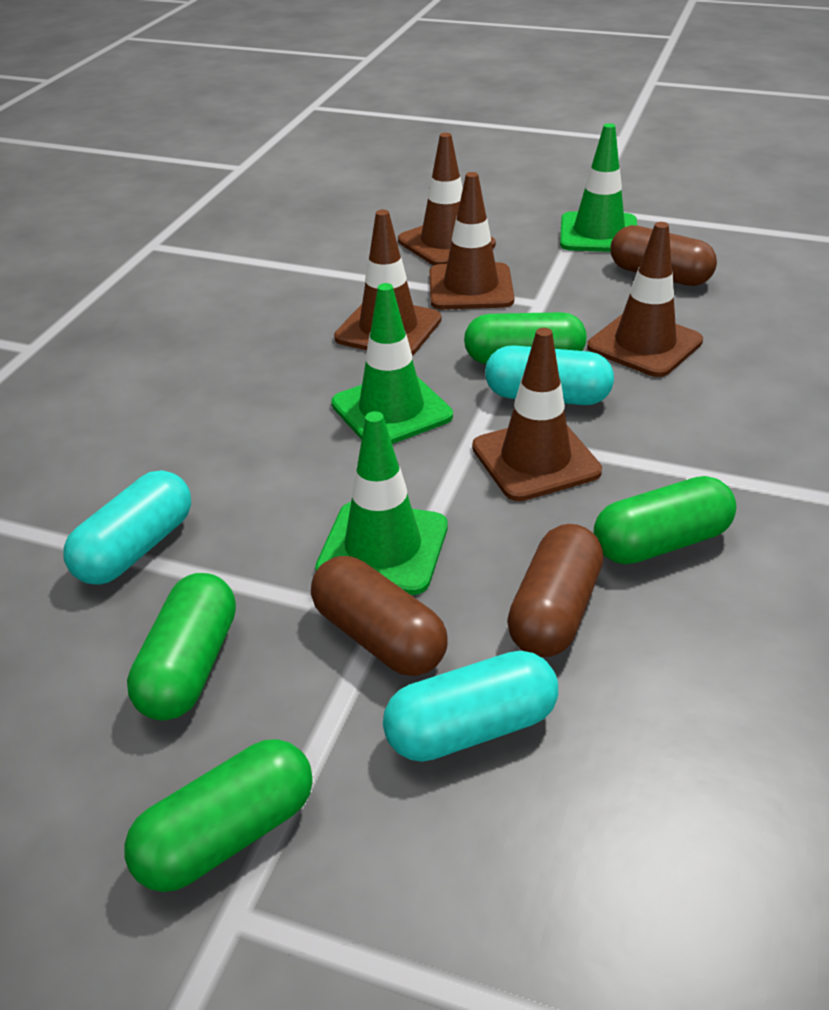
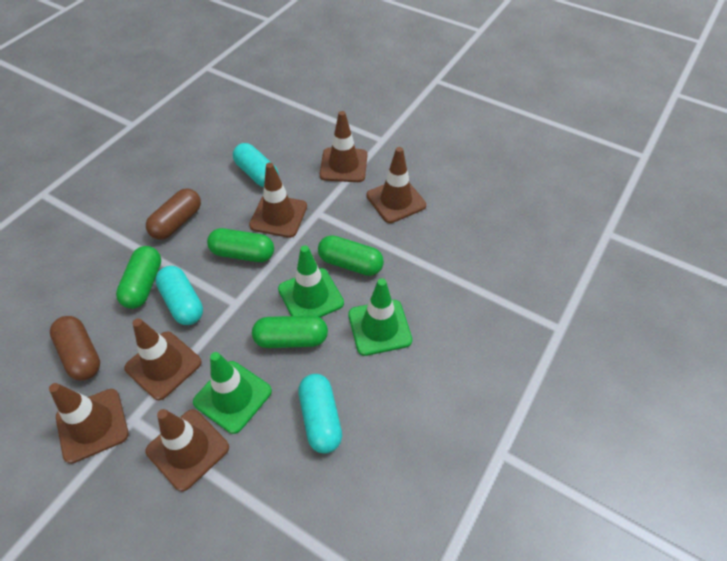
brown capsule: 3 -> 2
brown traffic cone: 5 -> 6

